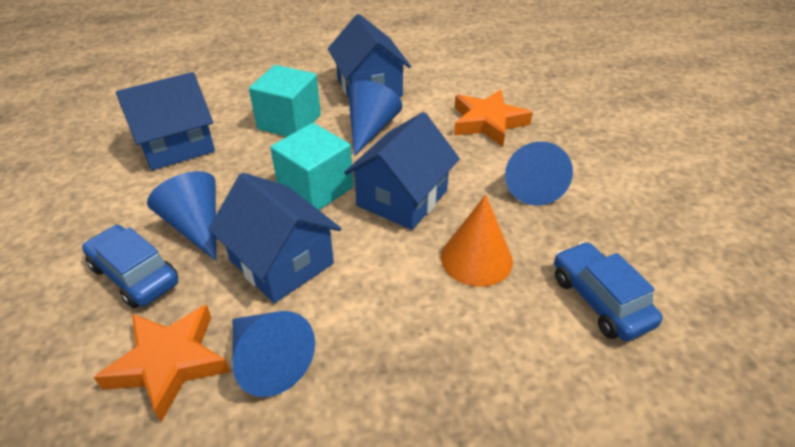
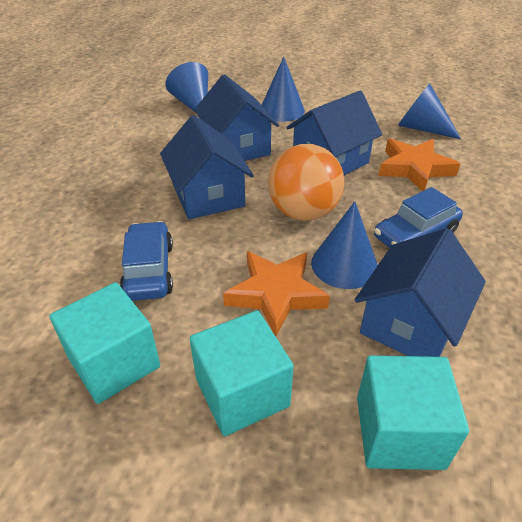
orange ball: 0 -> 1
orange cone: 1 -> 0
turquoise cube: 2 -> 3

